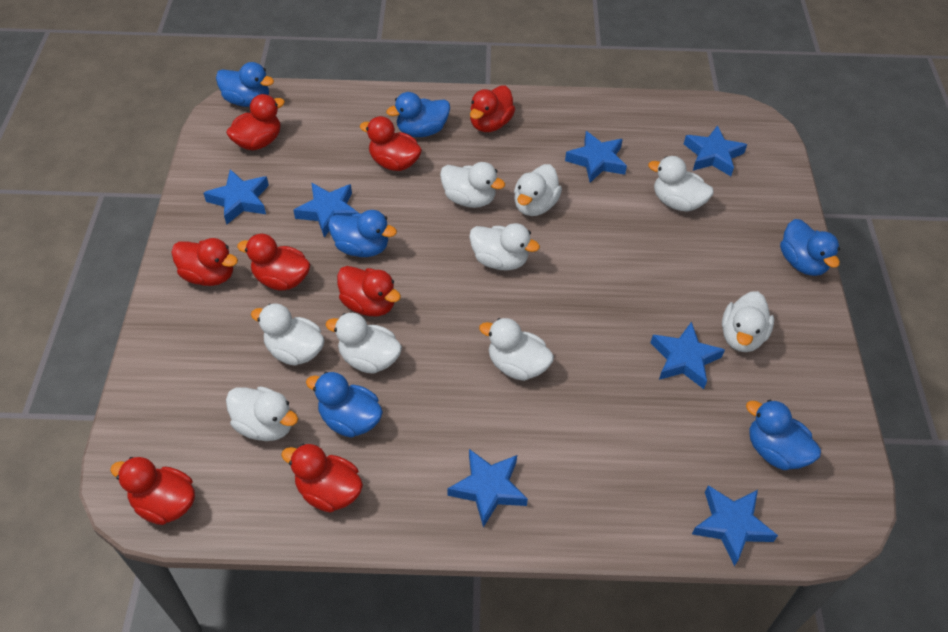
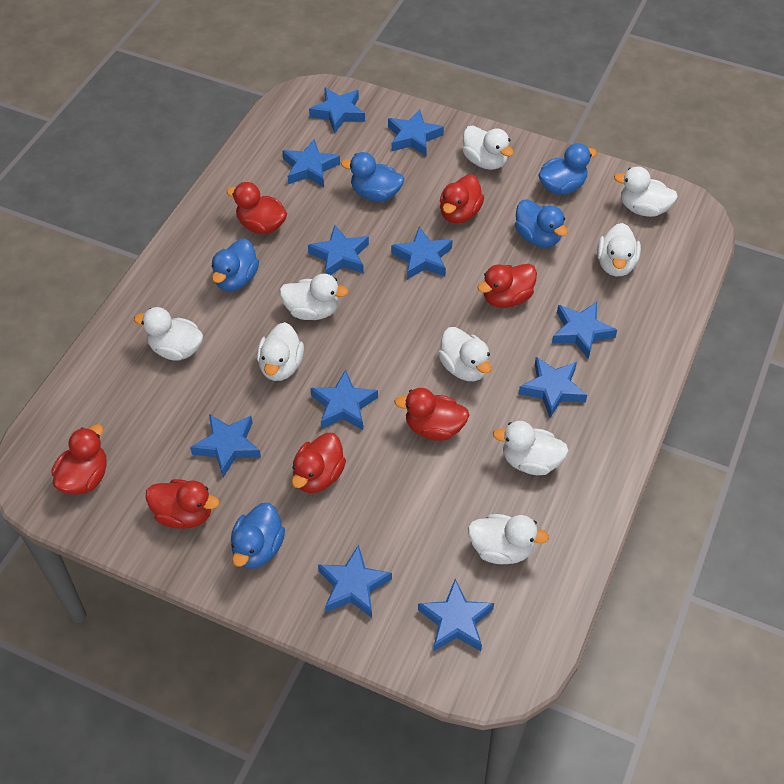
blue duck: 6 -> 5
blue star: 7 -> 11
red duck: 8 -> 7

